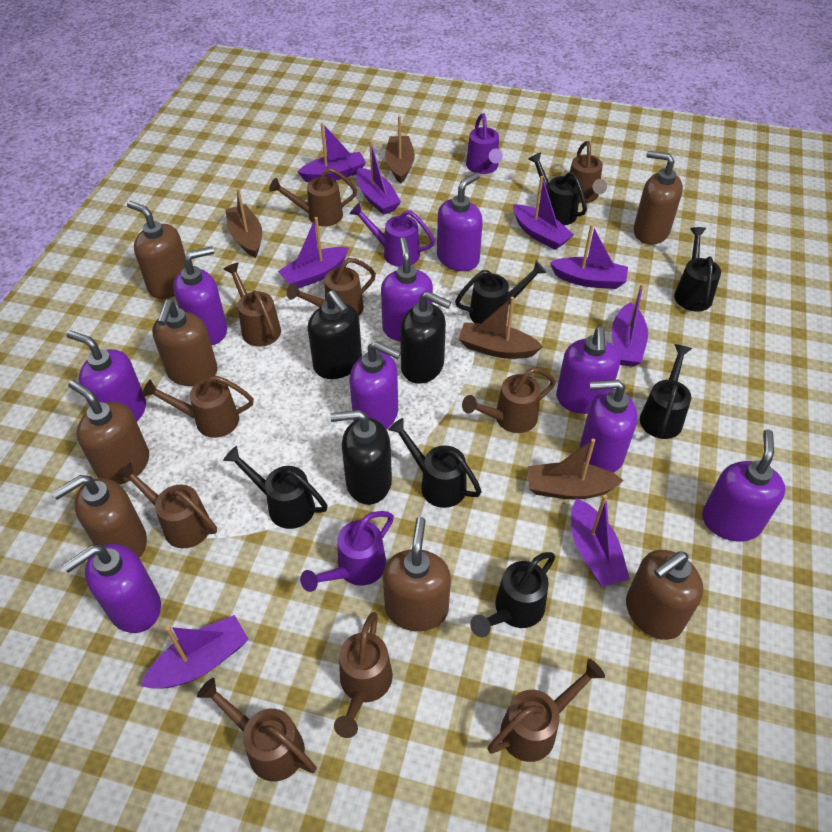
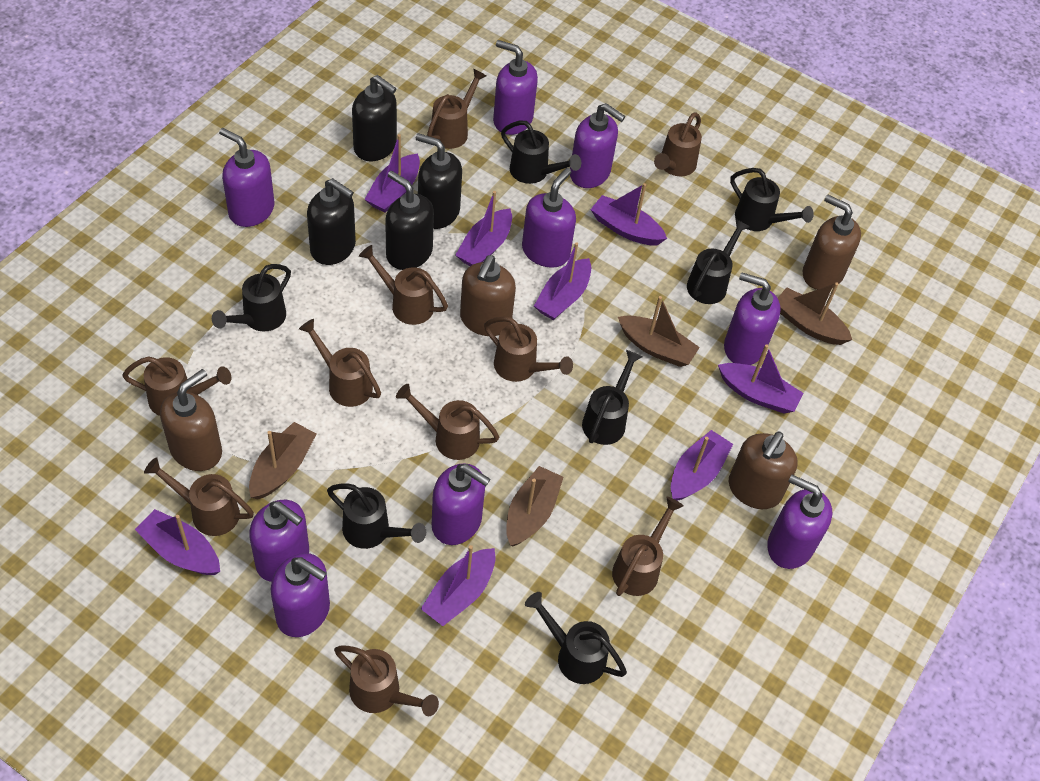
black soap dispenser: 3 -> 4
brown soap dispenser: 7 -> 4
purple watering can: 3 -> 0

